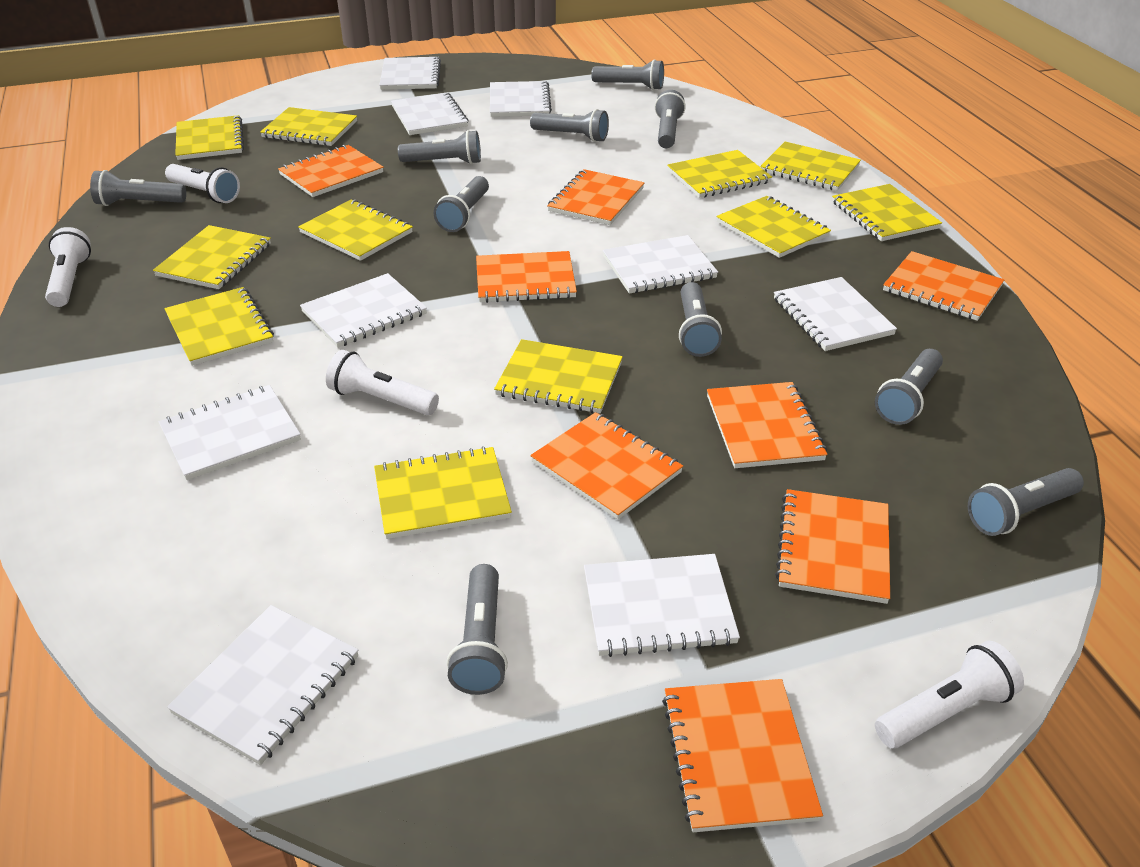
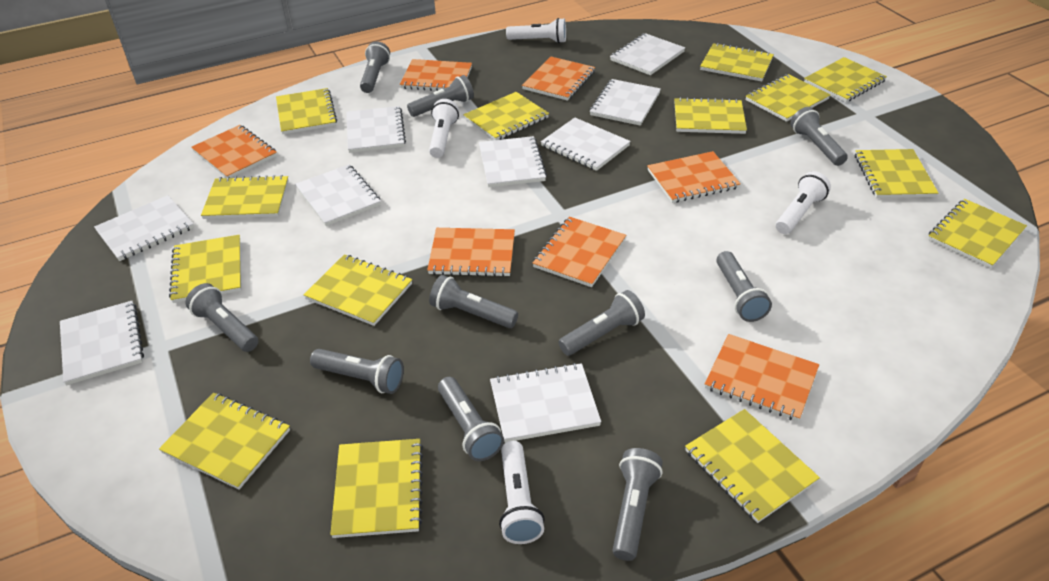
orange notebook: 8 -> 7
yellow notebook: 11 -> 14

